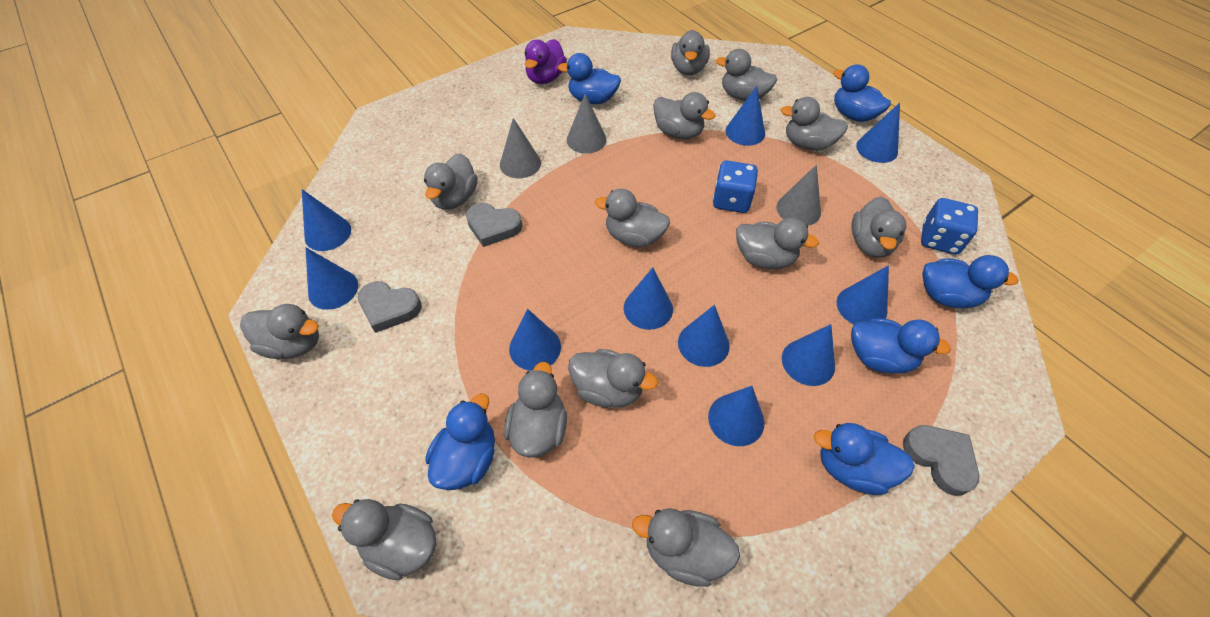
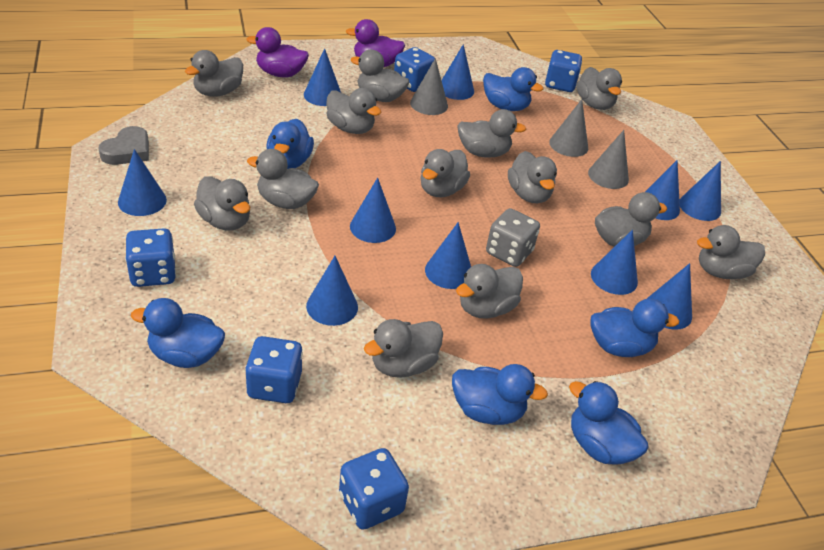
blue dice: 2 -> 5
grey dice: 0 -> 1
grey heart: 3 -> 1
purple duck: 1 -> 2

